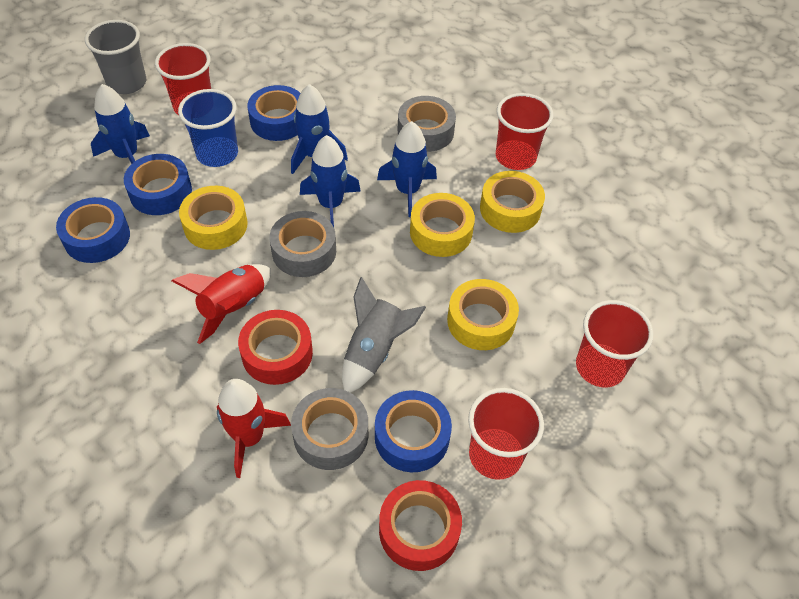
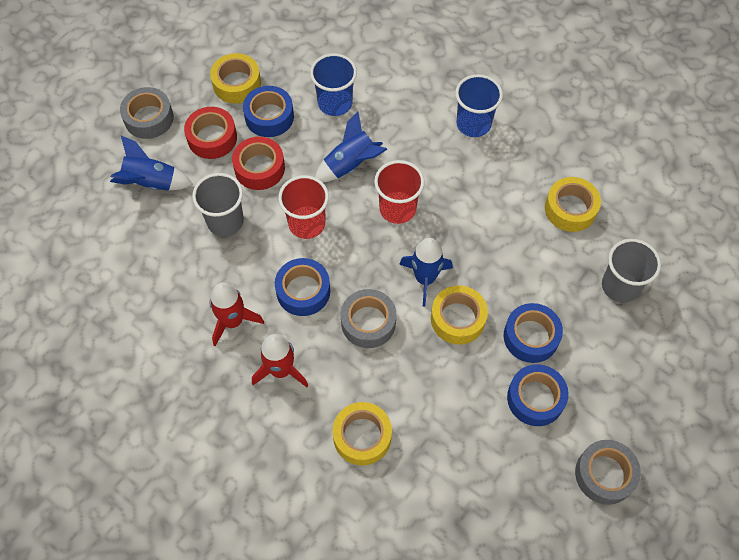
blue cup: 1 -> 2
blue rocket: 4 -> 3
grey cup: 1 -> 2
grey rocket: 1 -> 0
red cup: 4 -> 2

